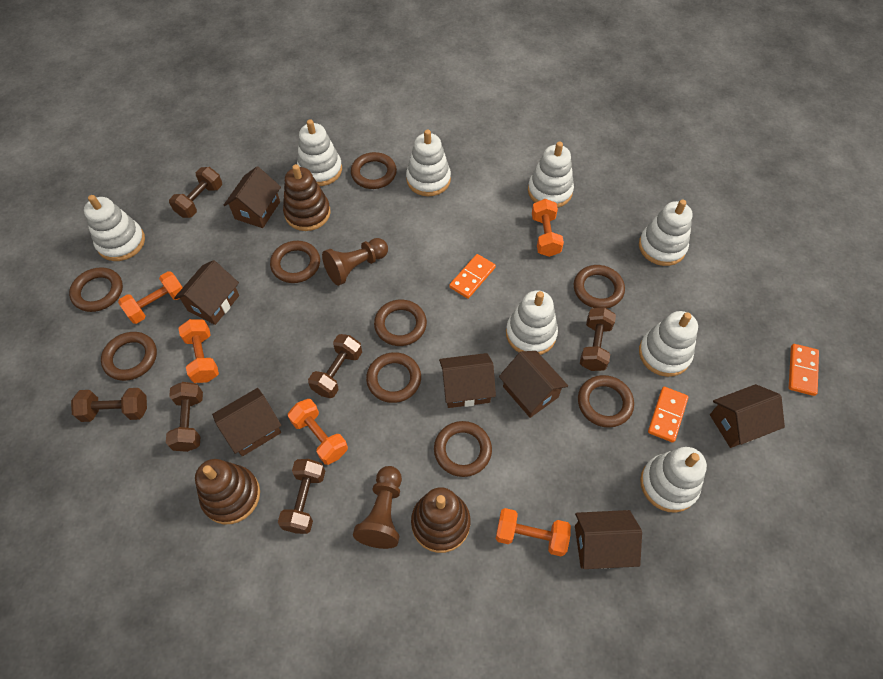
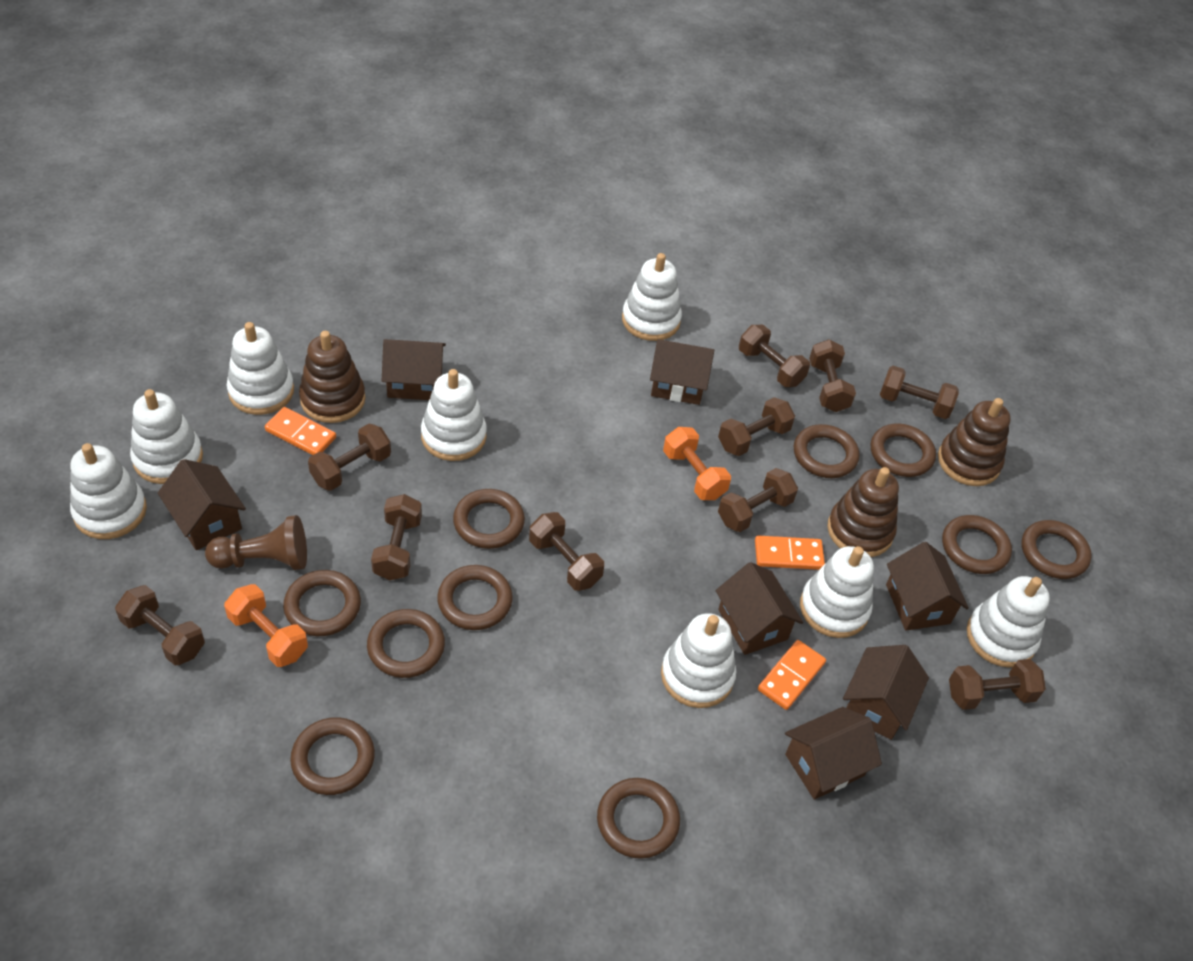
brown dumbbell: 6 -> 10
brown pawn: 2 -> 1
brown ring: 9 -> 10
orange dumbbell: 5 -> 2

